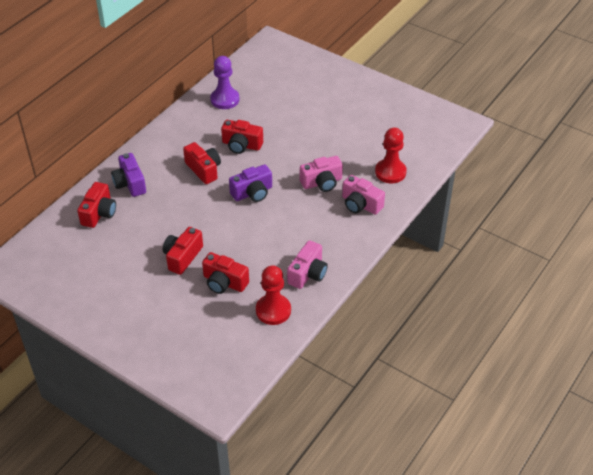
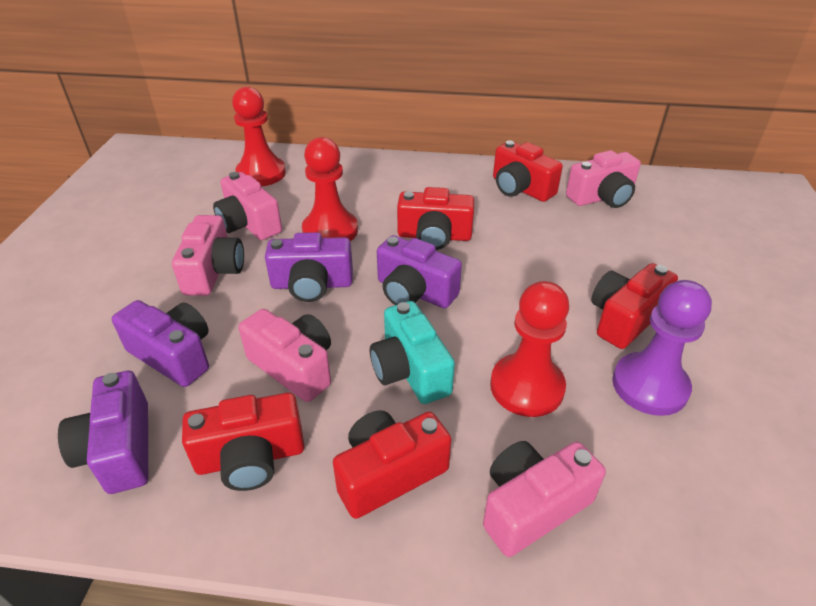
pink camera: 3 -> 5
purple camera: 2 -> 4
red pawn: 2 -> 3
turquoise camera: 0 -> 1

